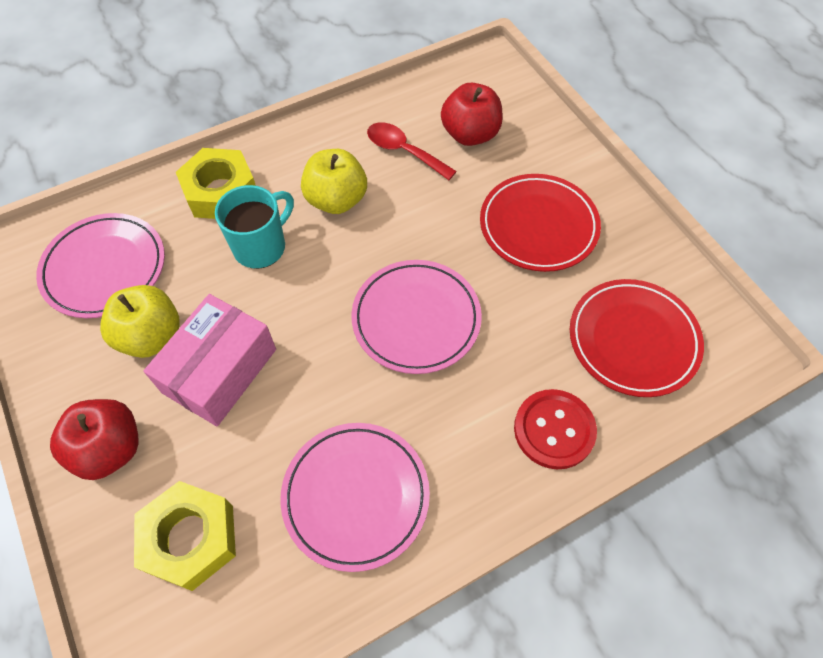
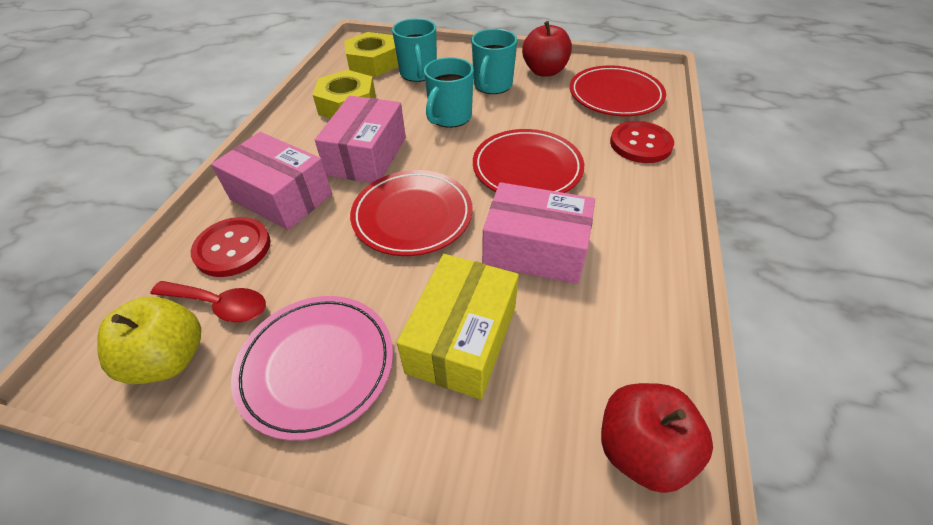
pink box: 1 -> 3
pink plate: 3 -> 1
red button: 1 -> 2
red plate: 2 -> 3
turquoise mug: 1 -> 3
yellow apple: 2 -> 1
yellow box: 0 -> 1

